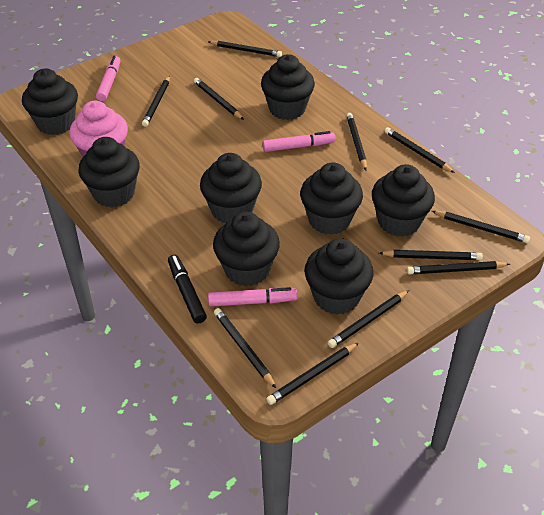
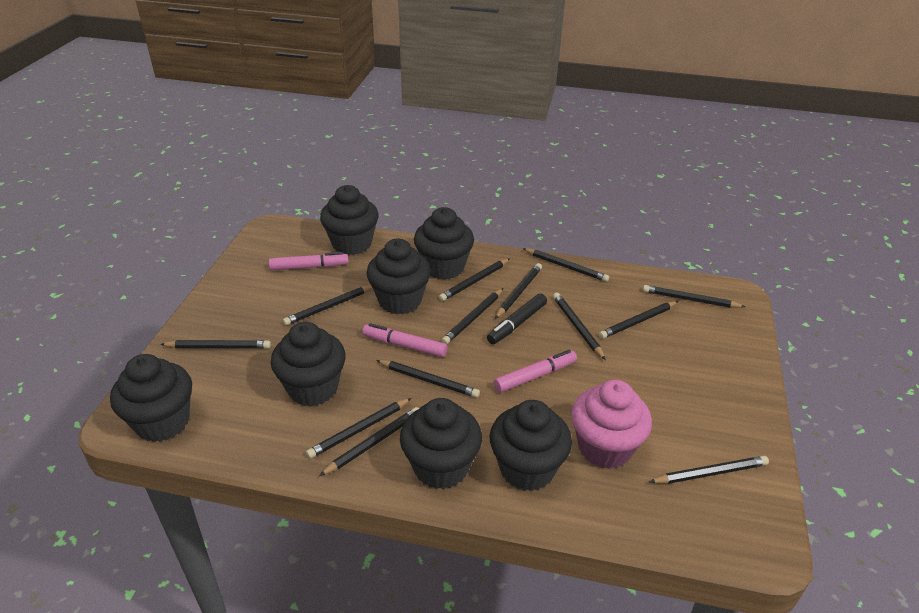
black cupcake: 8 -> 7
black pencil: 11 -> 13

